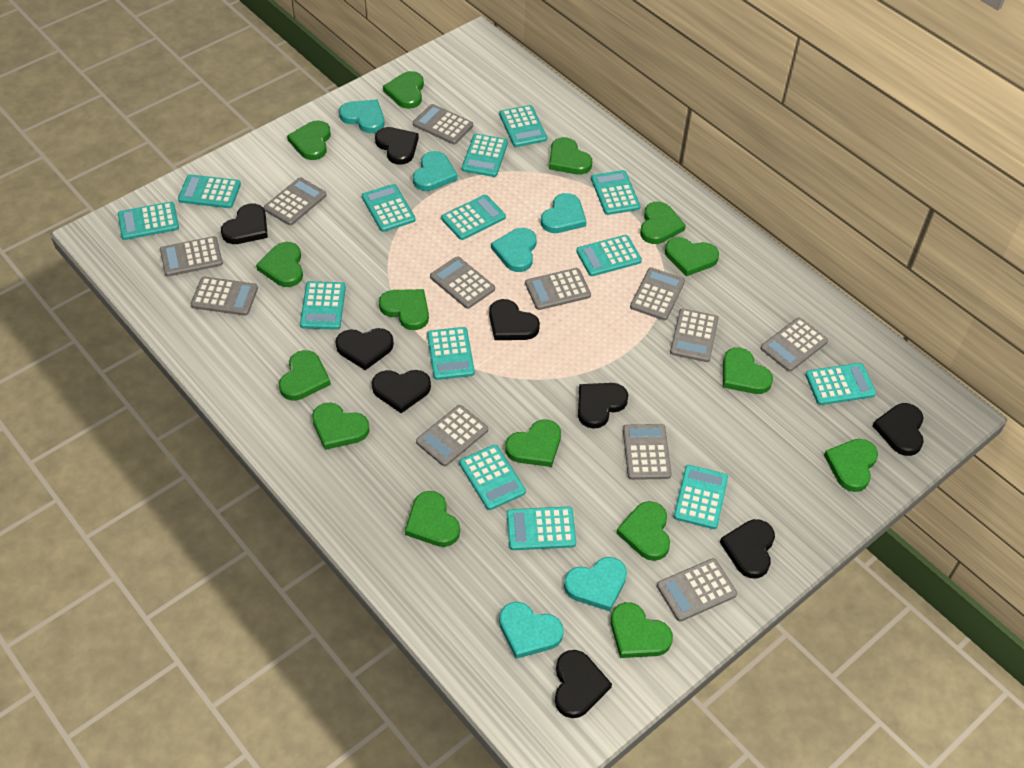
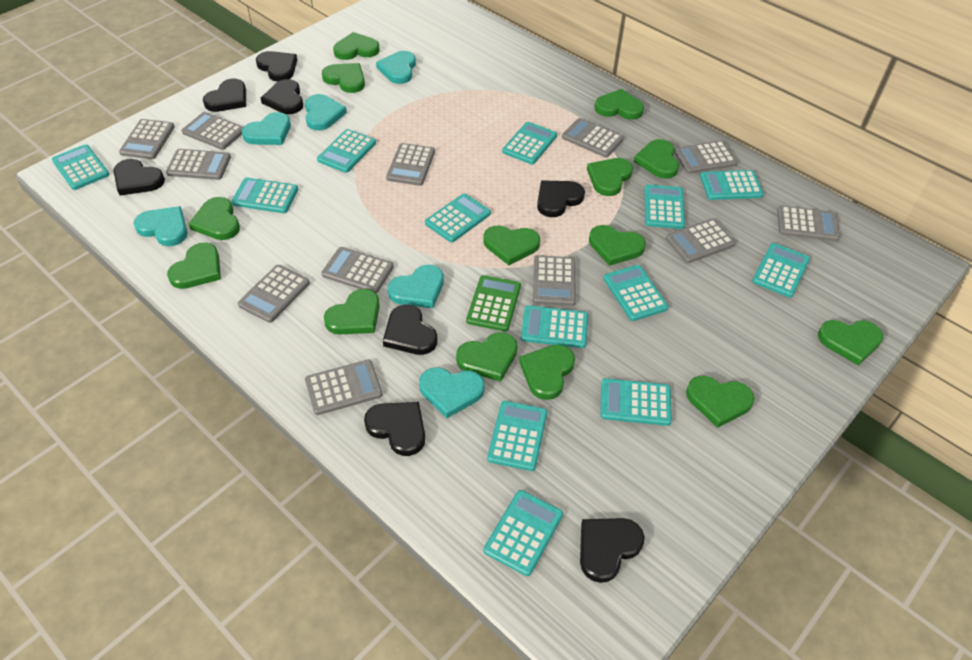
black heart: 9 -> 8
green calculator: 0 -> 1
green heart: 15 -> 14
turquoise calculator: 14 -> 13

